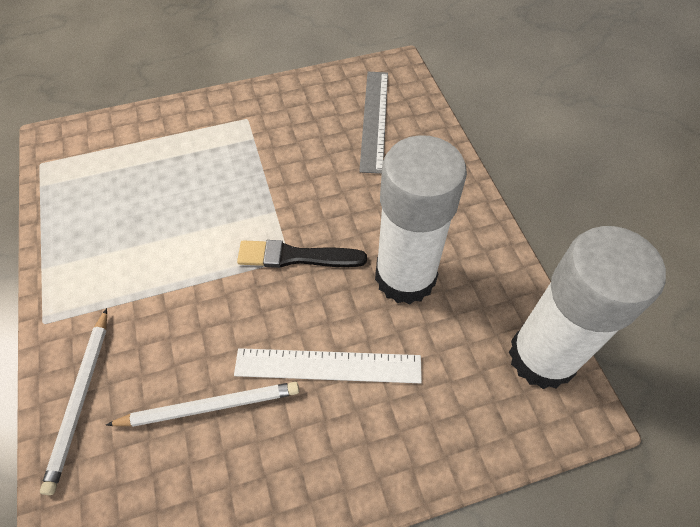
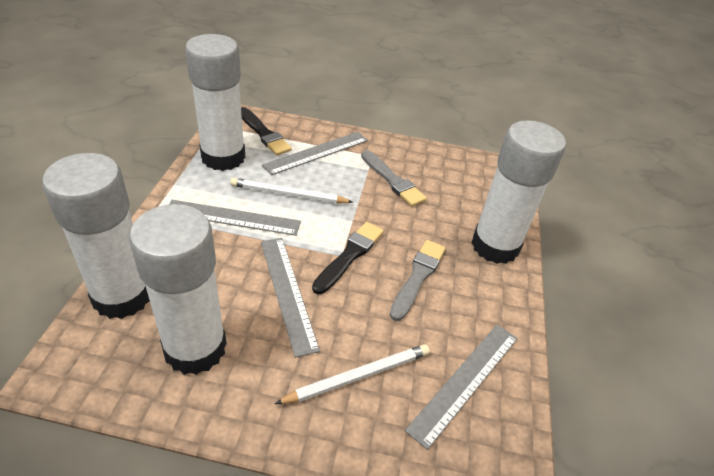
black brush: 1 -> 2
grey brush: 0 -> 2
grey ruler: 1 -> 4
white glue stick: 2 -> 4
white ruler: 1 -> 0

